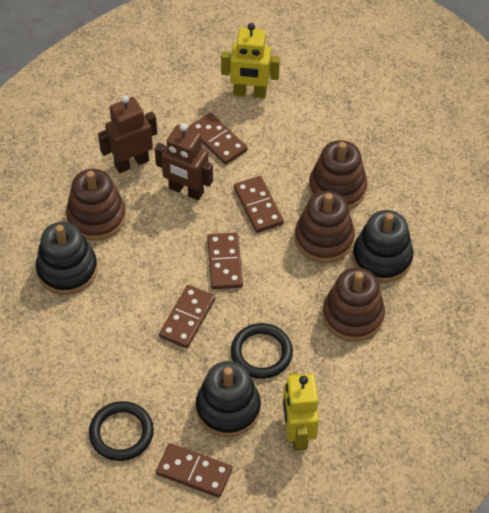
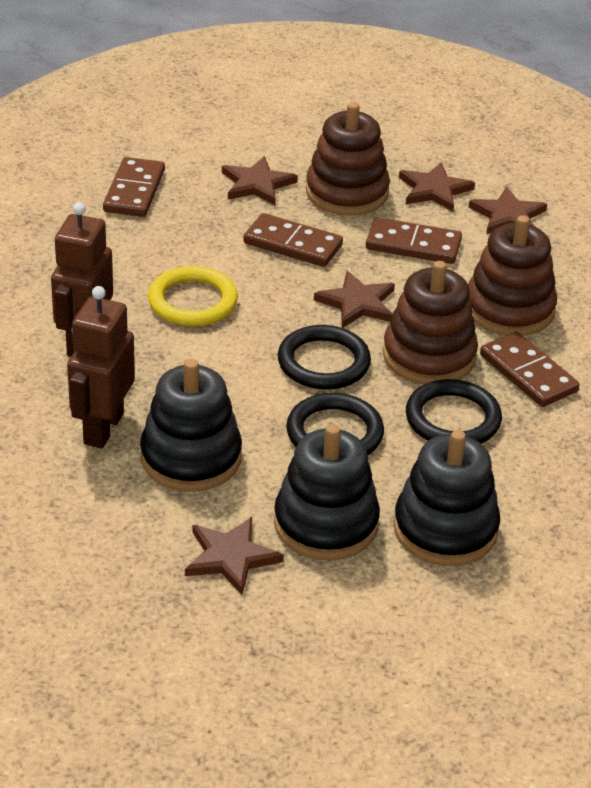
black ring: 2 -> 3
brown domino: 5 -> 4
brown stacking toy: 4 -> 3
brown star: 0 -> 5
yellow ring: 0 -> 1
yellow robot: 2 -> 0

